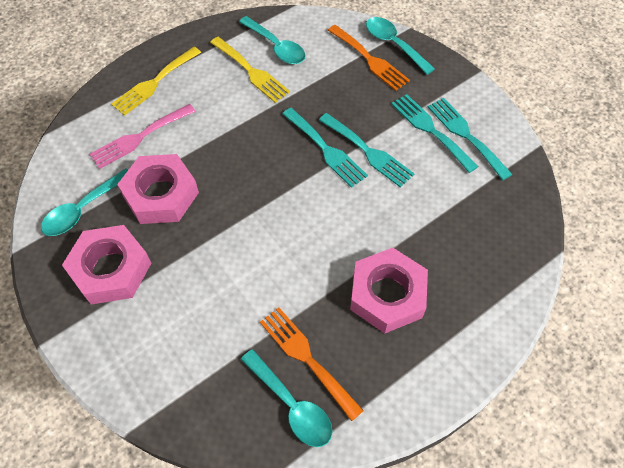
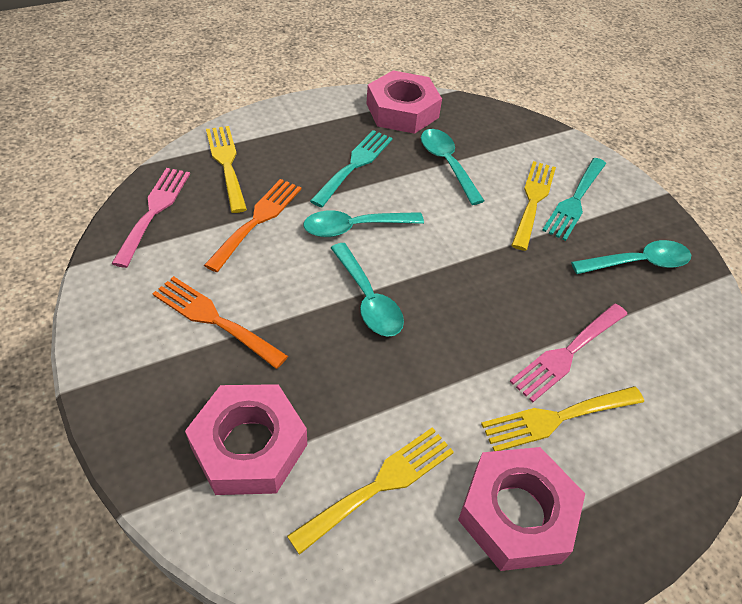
pink fork: 1 -> 2
turquoise fork: 4 -> 2
yellow fork: 2 -> 4

